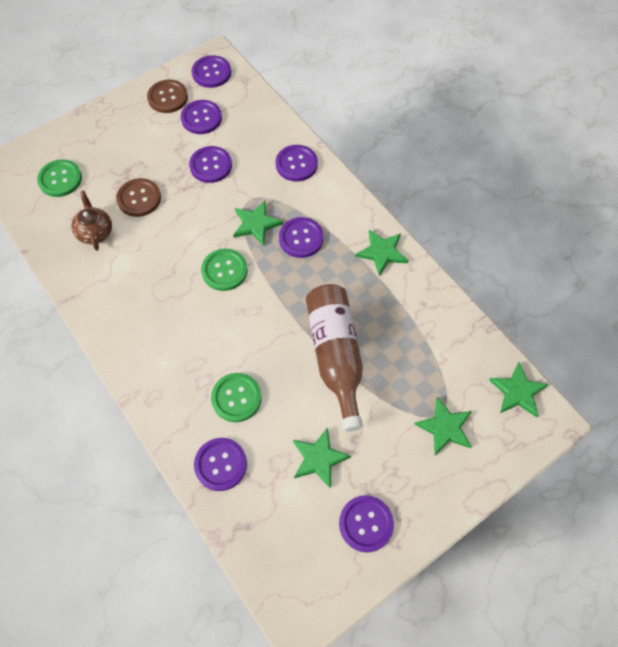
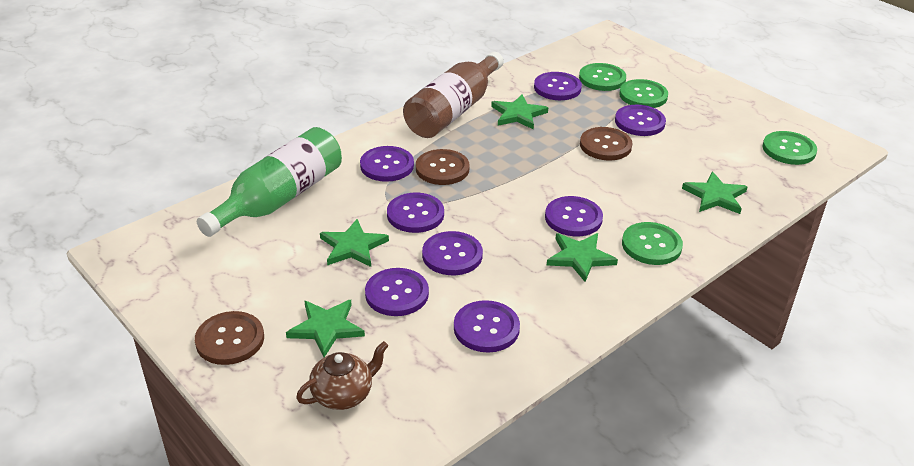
brown button: 2 -> 3
green bottle: 0 -> 1
green button: 3 -> 4
purple button: 7 -> 8

